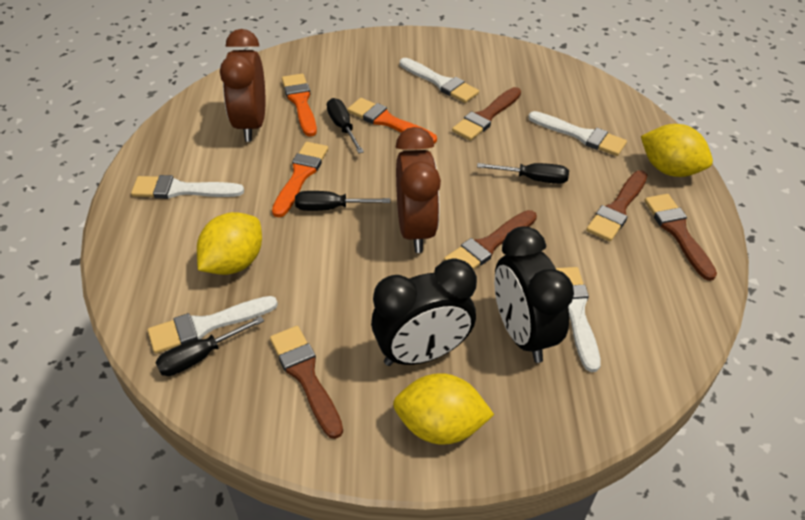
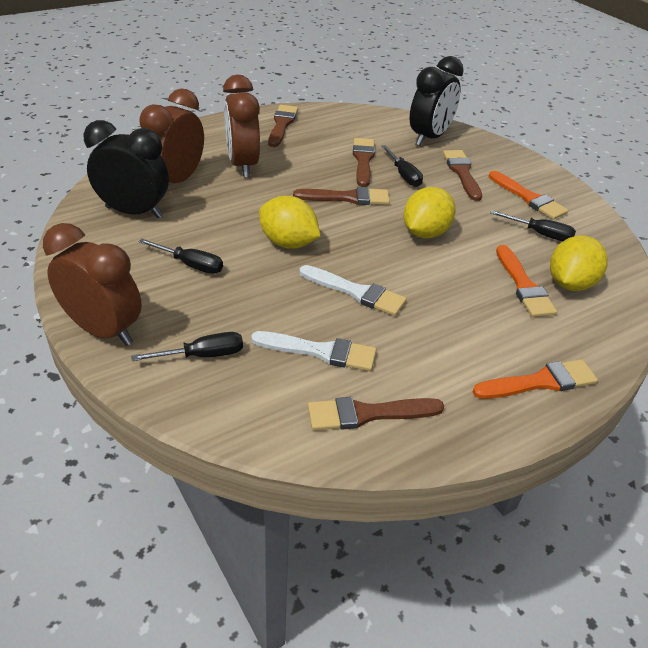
brown clock: 2 -> 3
white brush: 5 -> 2

